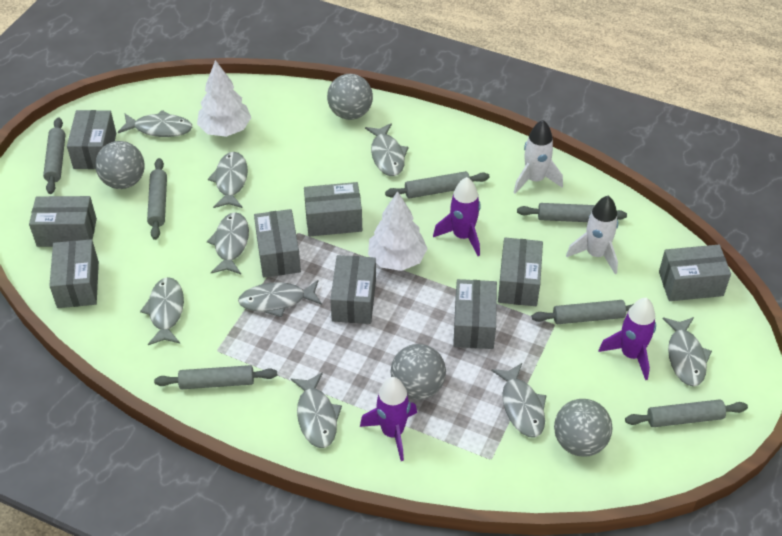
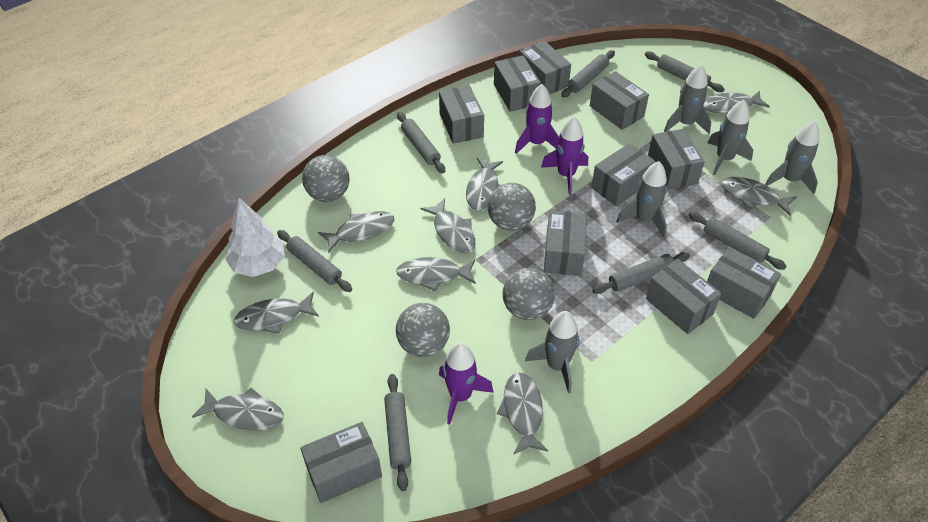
grey box: 9 -> 10
grey rocket: 0 -> 5
white rocket: 2 -> 0
white tree: 2 -> 1

